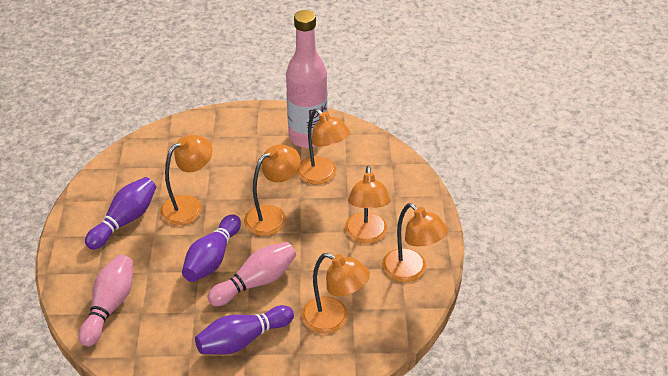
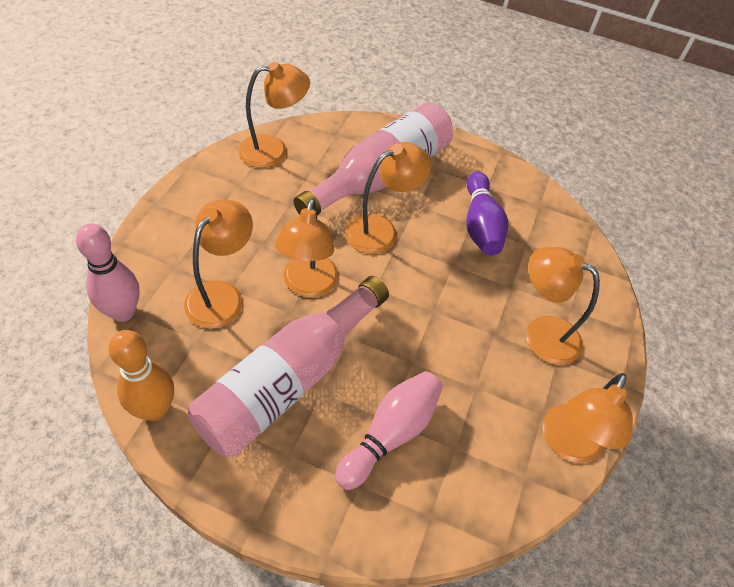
orange bowling pin: 0 -> 1
pink bottle: 1 -> 2
purple bowling pin: 3 -> 1

